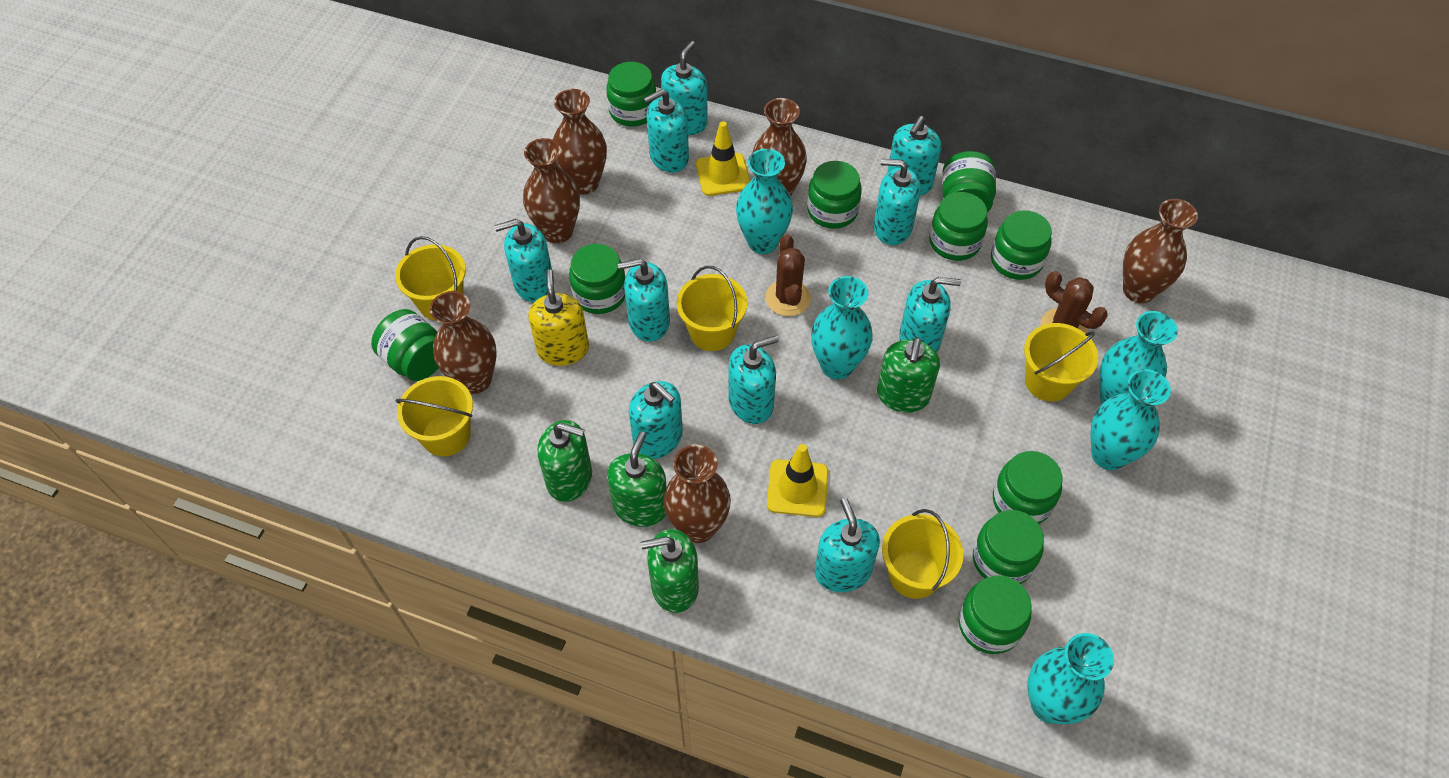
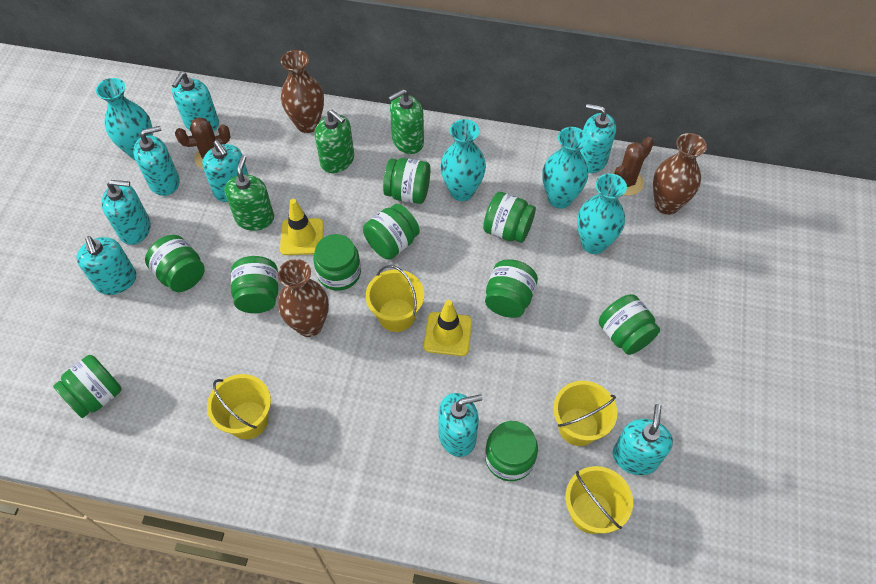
brown vase: 6 -> 3
green soap dispenser: 4 -> 3
turquoise soap dispenser: 10 -> 8
turquoise vase: 5 -> 4
yellow bucket: 5 -> 4
yellow soap dispenser: 1 -> 0

